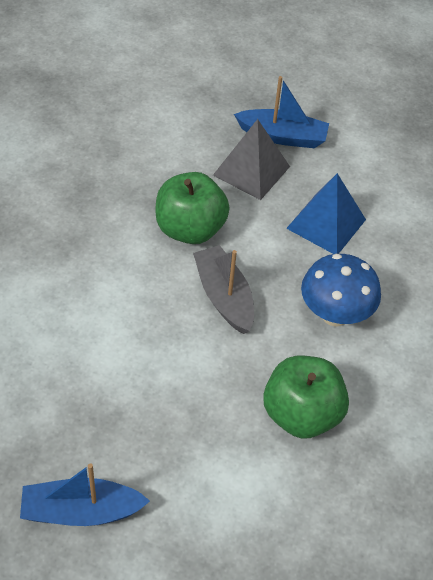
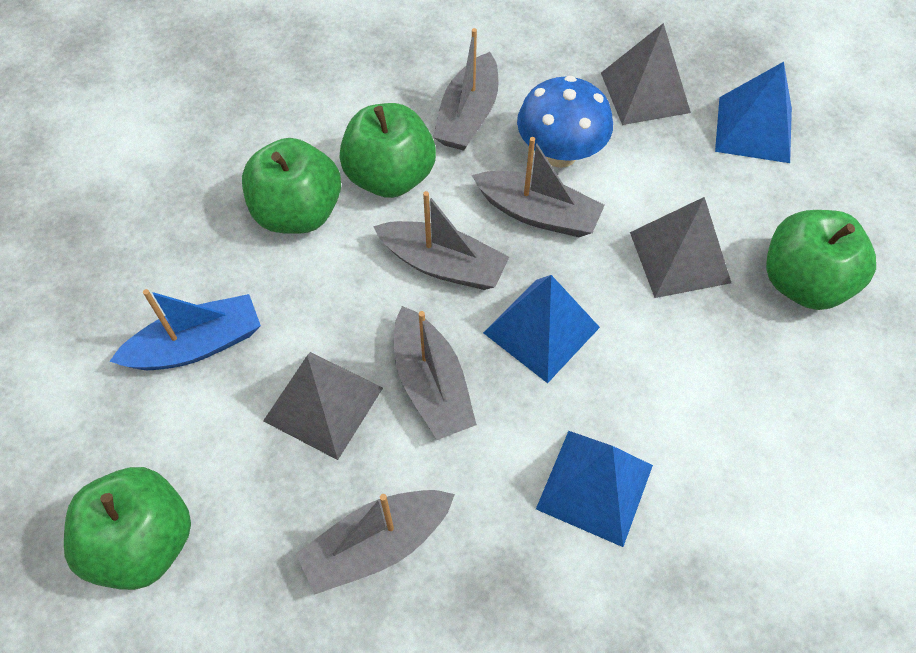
blue boat: 2 -> 1
blue pyramid: 1 -> 3
green apple: 2 -> 4
grey boat: 1 -> 5
grey pyramid: 1 -> 3

